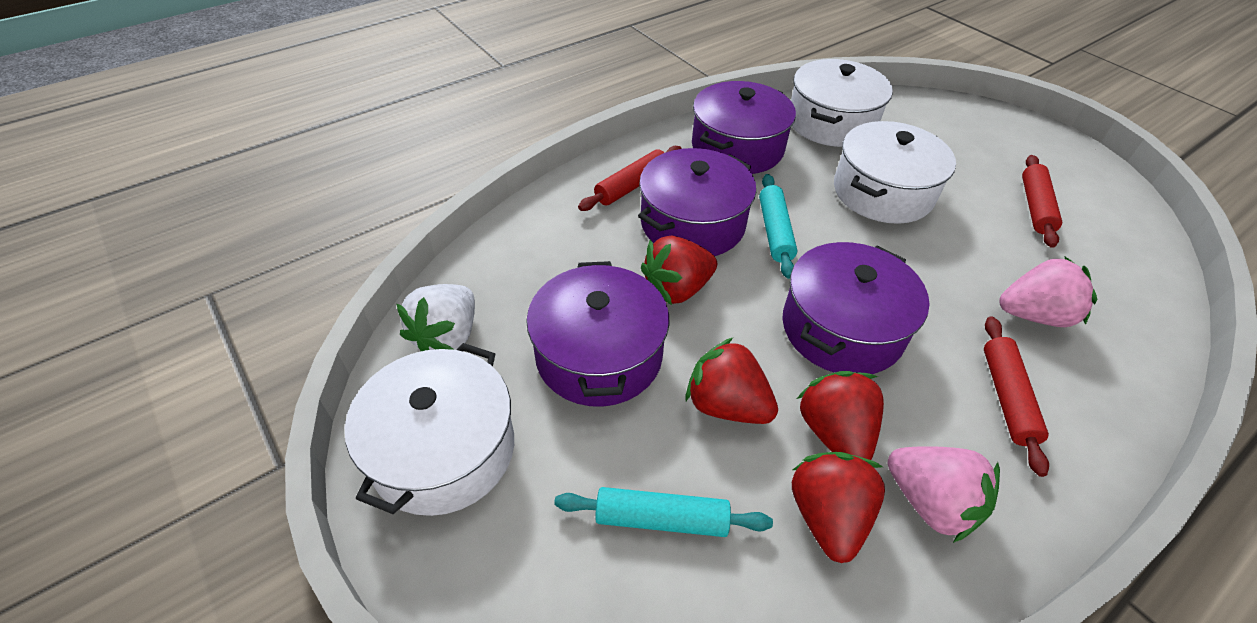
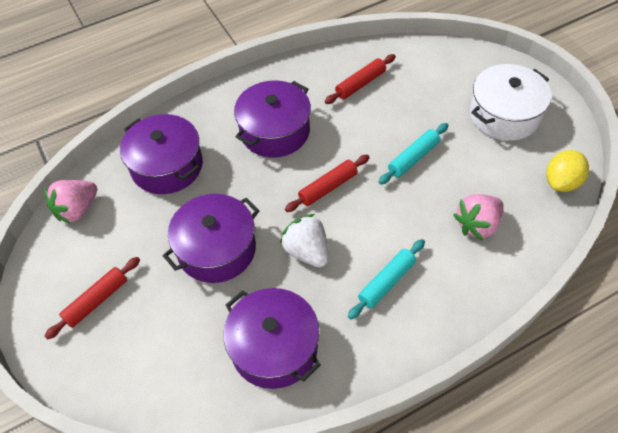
red strawberry: 4 -> 0
white pot: 3 -> 1
yellow lemon: 0 -> 1

